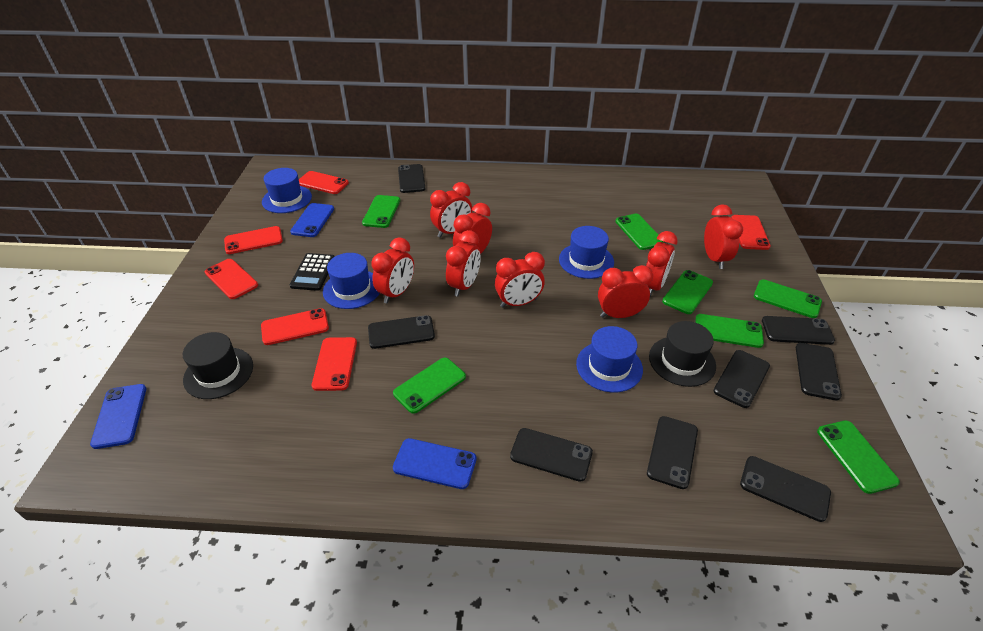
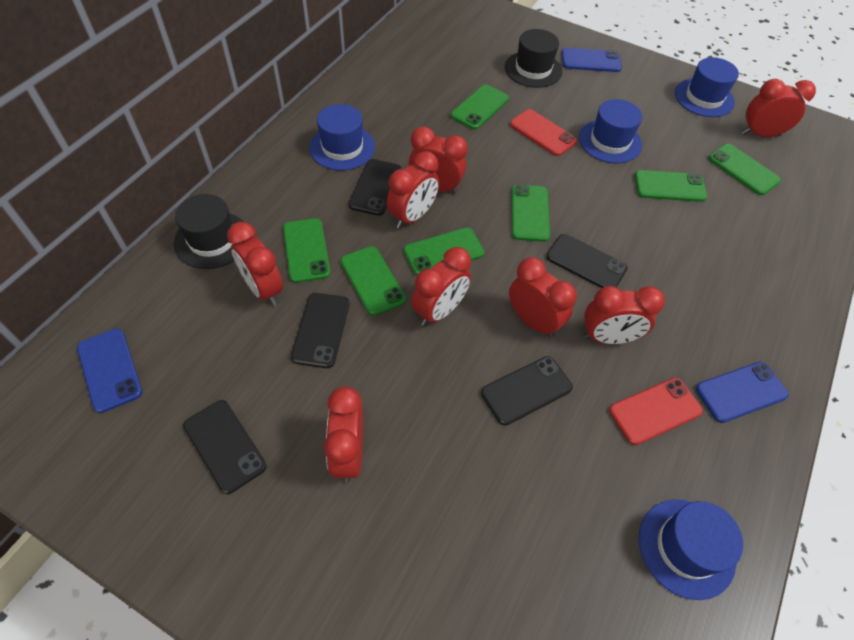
black calculator: 1 -> 0
black phone: 8 -> 5
red phone: 6 -> 2

